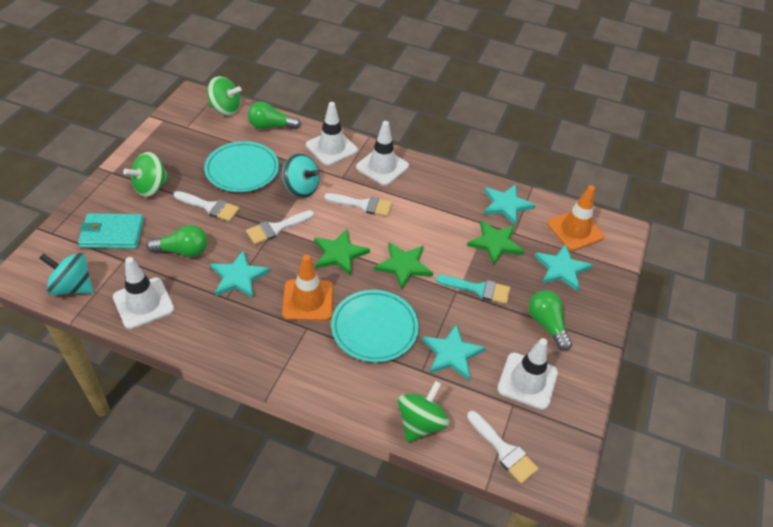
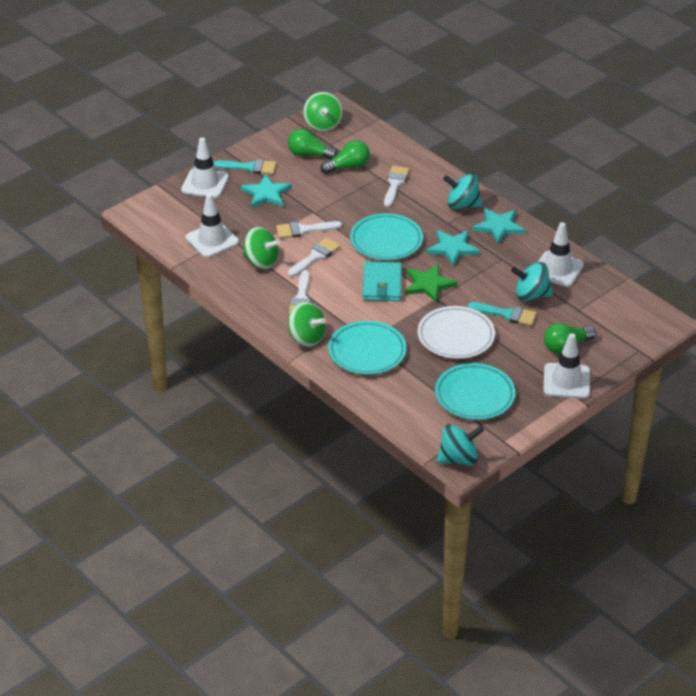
green star: 3 -> 1
orange traffic cone: 2 -> 0
turquoise brush: 1 -> 2
turquoise plate: 2 -> 3
turquoise spinning top: 2 -> 3
turquoise star: 4 -> 3
white plate: 0 -> 1

